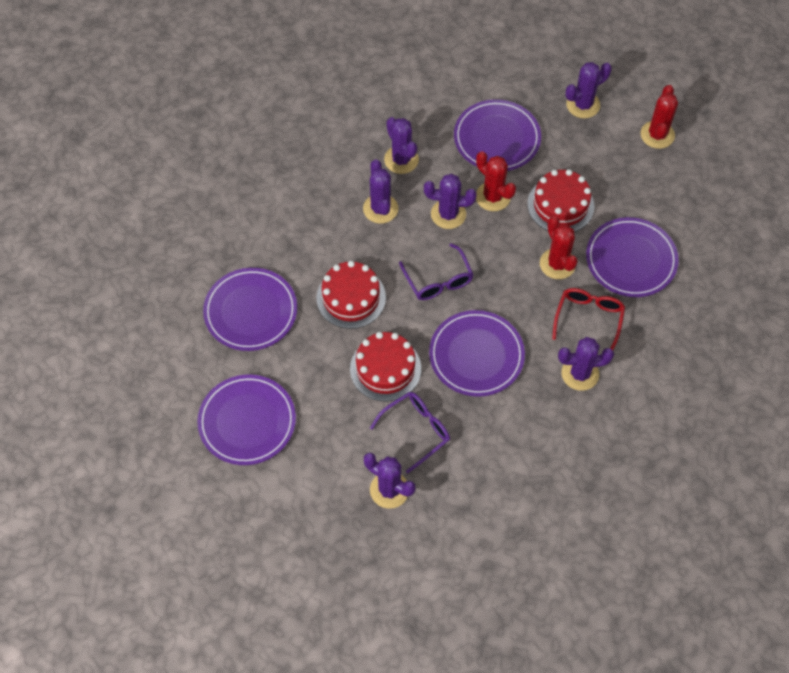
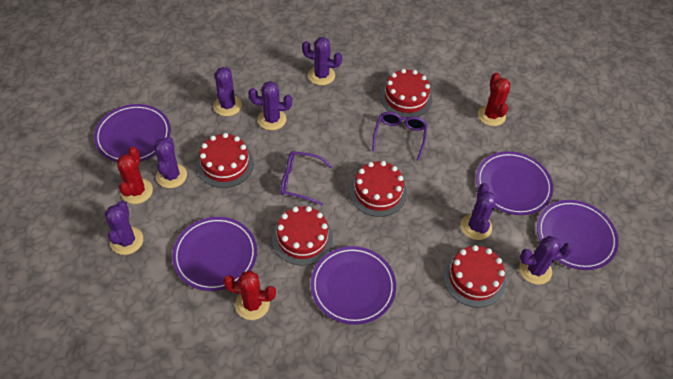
purple cactus: 6 -> 7
red cake: 3 -> 5
red glasses: 1 -> 0

